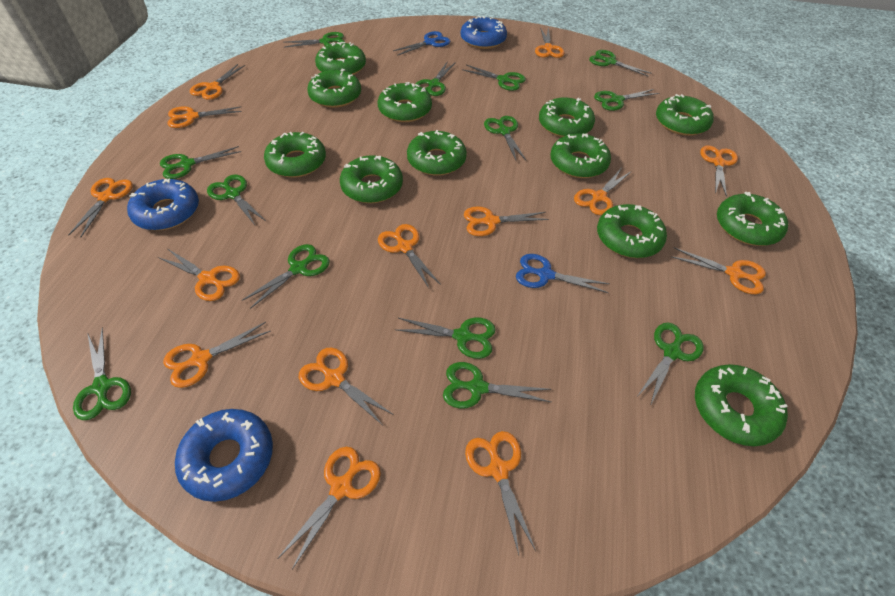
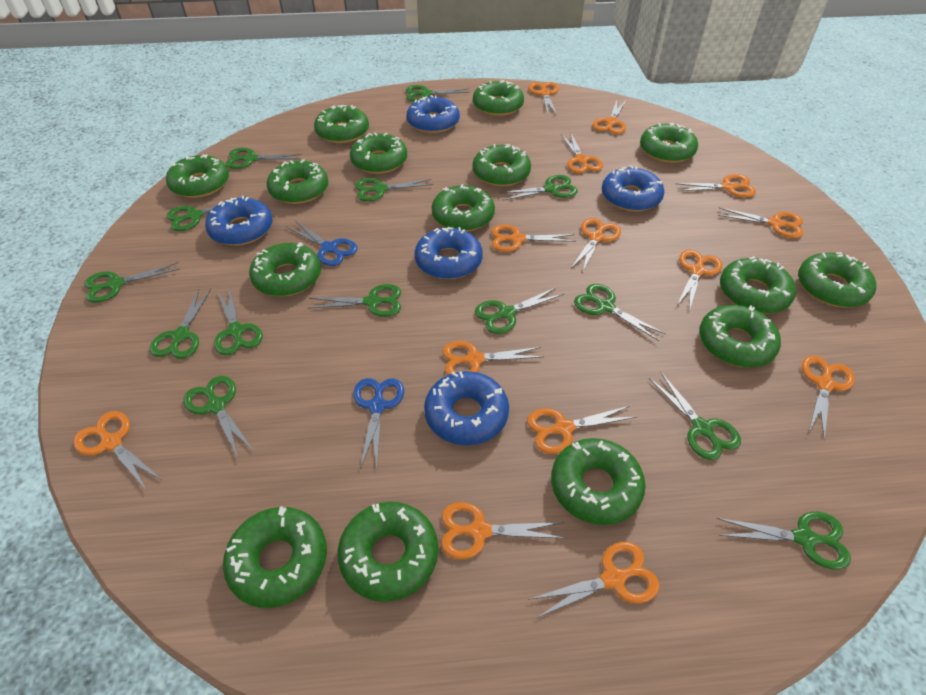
blue donut: 3 -> 5
green donut: 12 -> 15
green scissors: 13 -> 14

